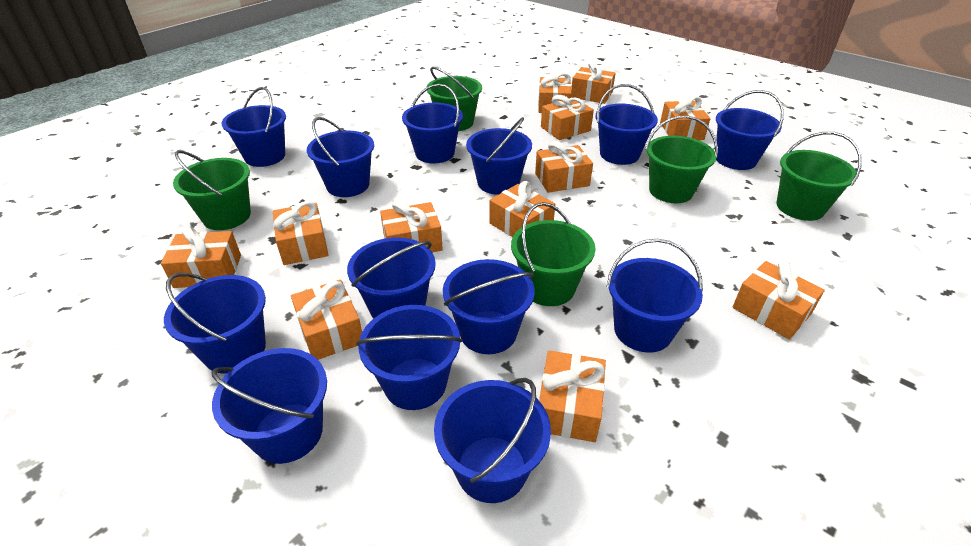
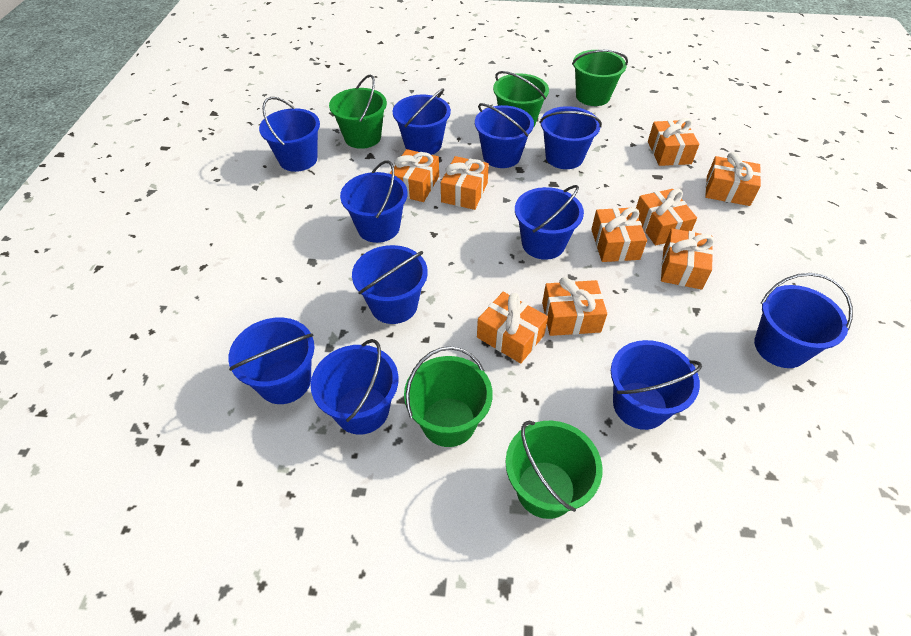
blue bucket: 13 -> 11
orange gift: 12 -> 9

